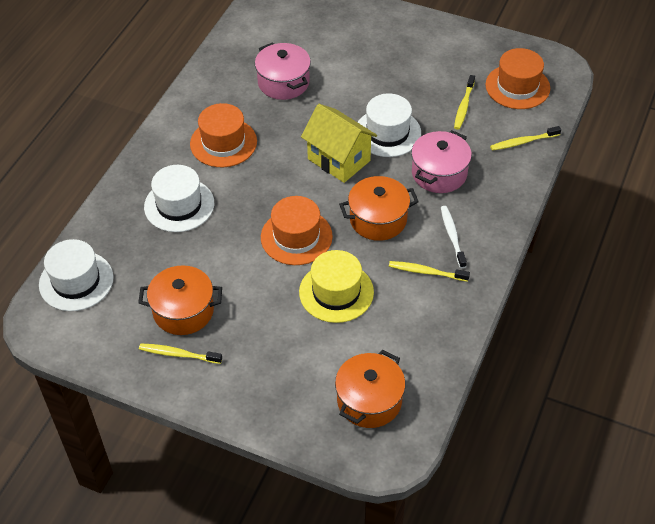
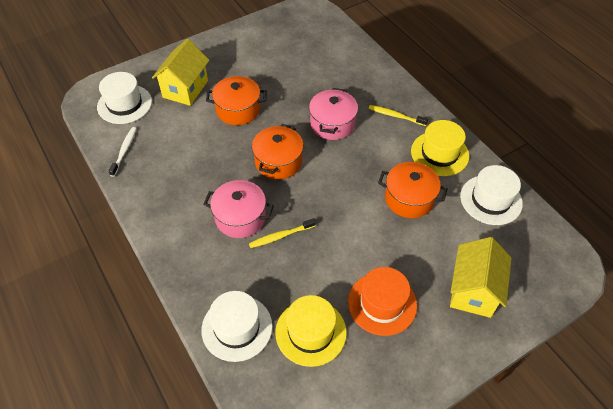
orange hat: 3 -> 1
yellow hat: 1 -> 2
yellow house: 1 -> 2
yellow toothbrush: 4 -> 2

